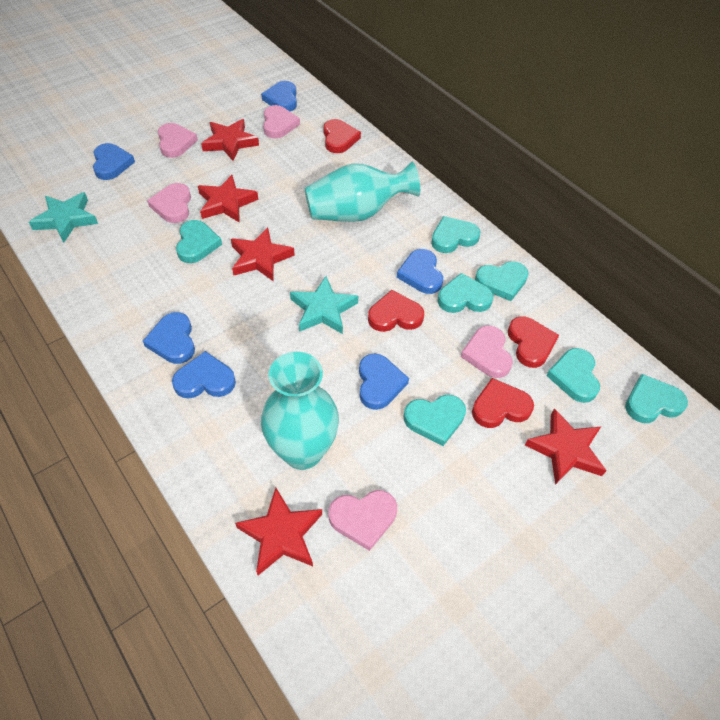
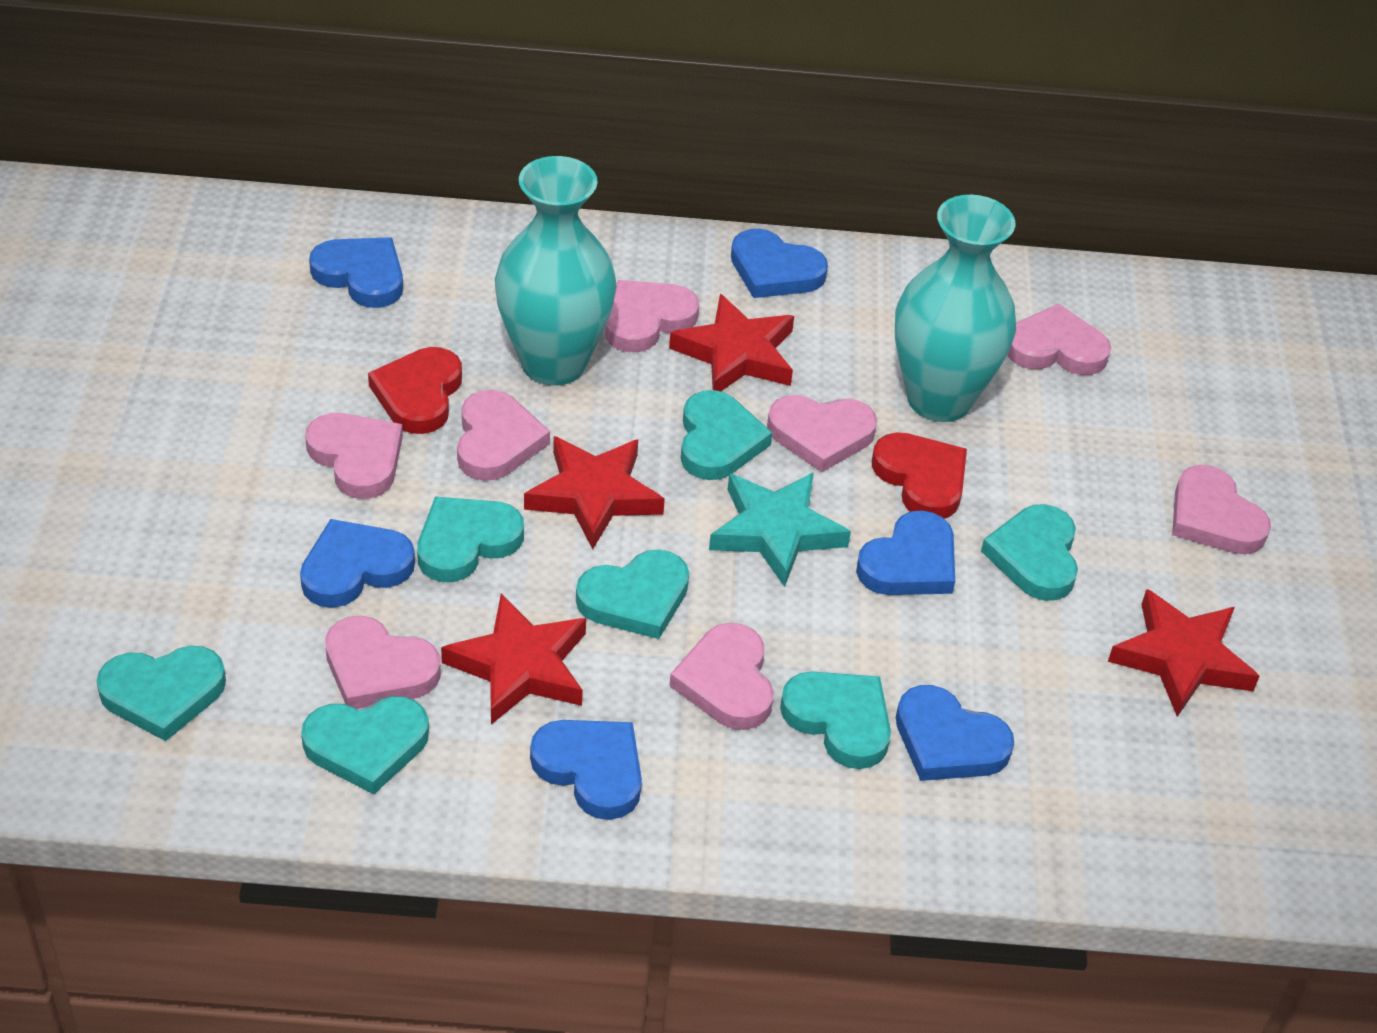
pink heart: 5 -> 8
red heart: 4 -> 2
red star: 5 -> 4
turquoise star: 2 -> 1

